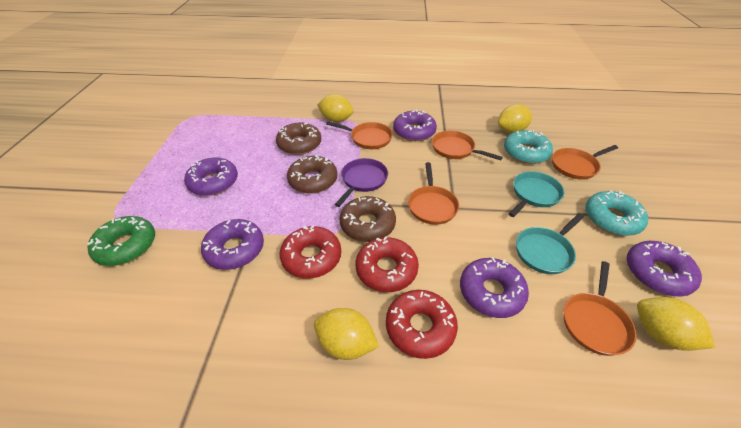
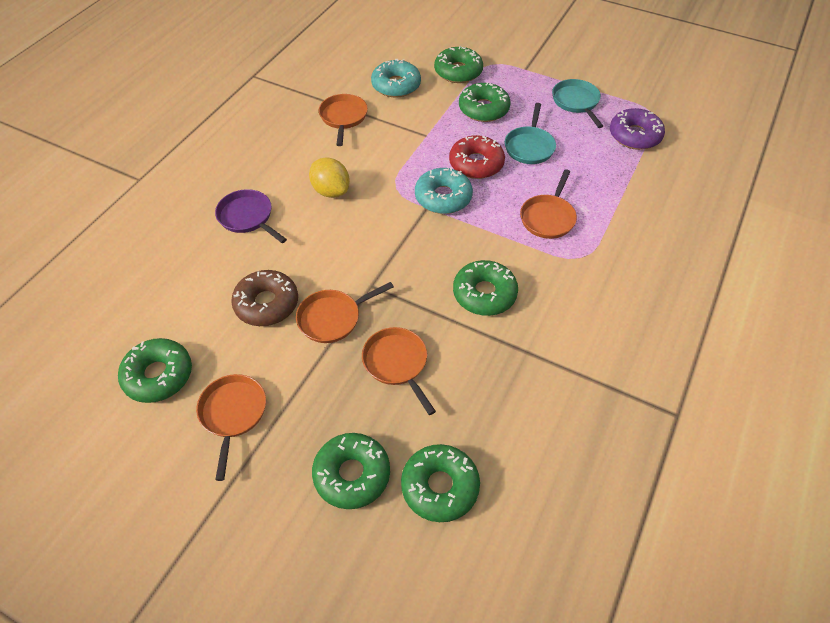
brown donut: 3 -> 1
green donut: 1 -> 6
purple donut: 5 -> 1
red donut: 3 -> 1
yellow lemon: 4 -> 1

